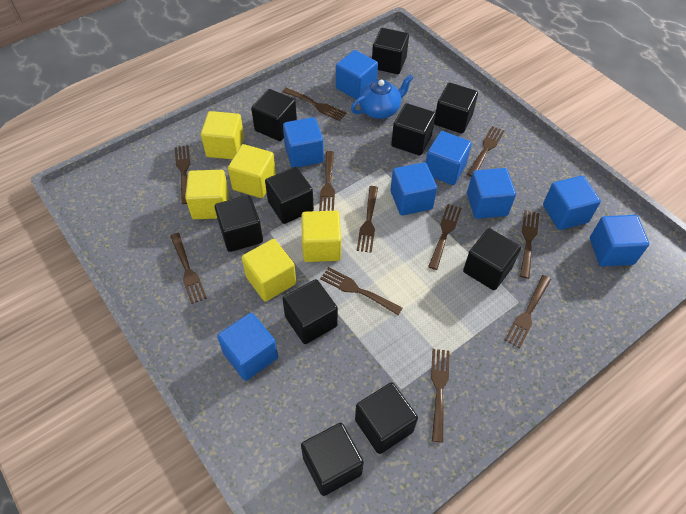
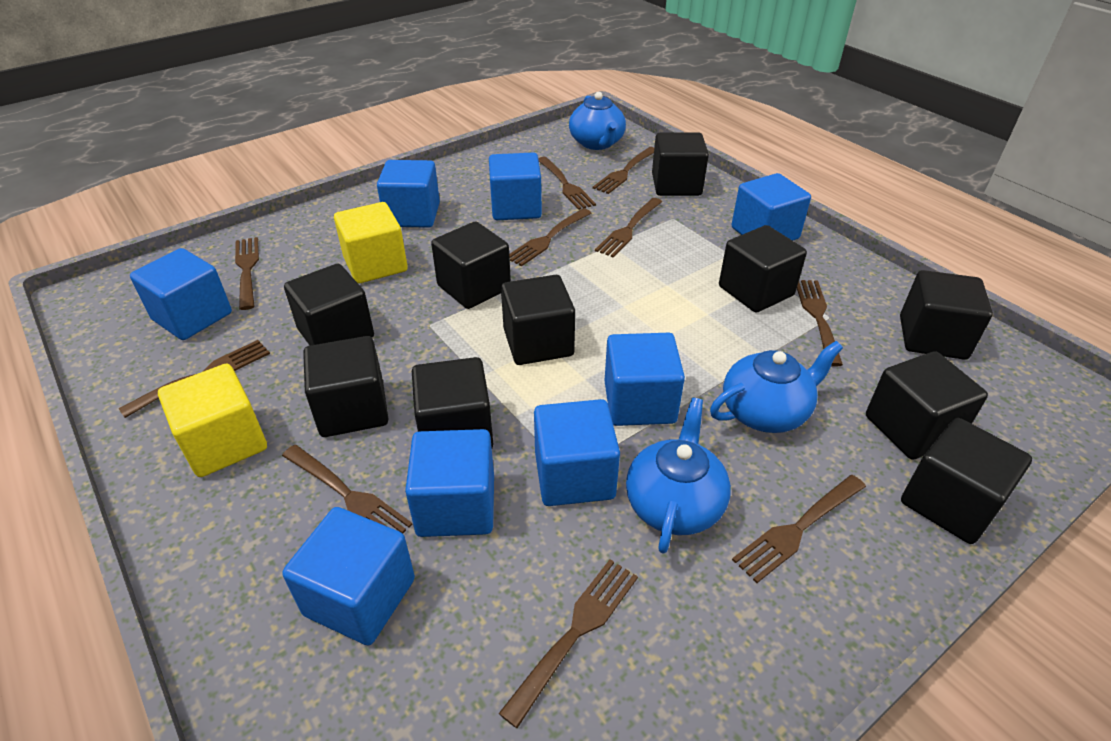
blue teapot: 1 -> 3
brown fork: 11 -> 10
yellow cube: 5 -> 2

